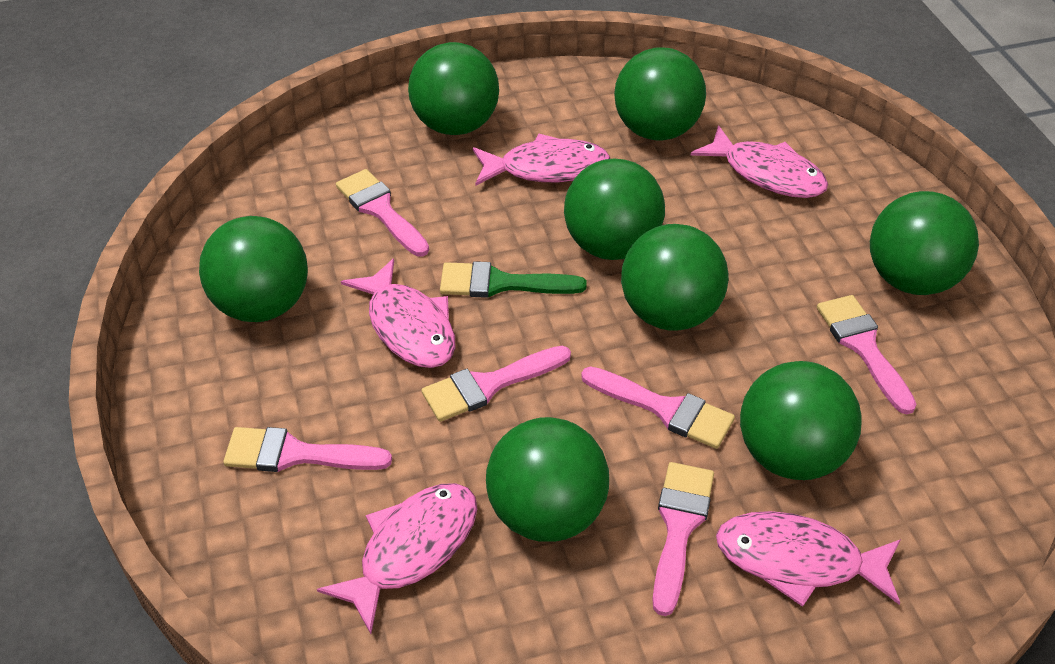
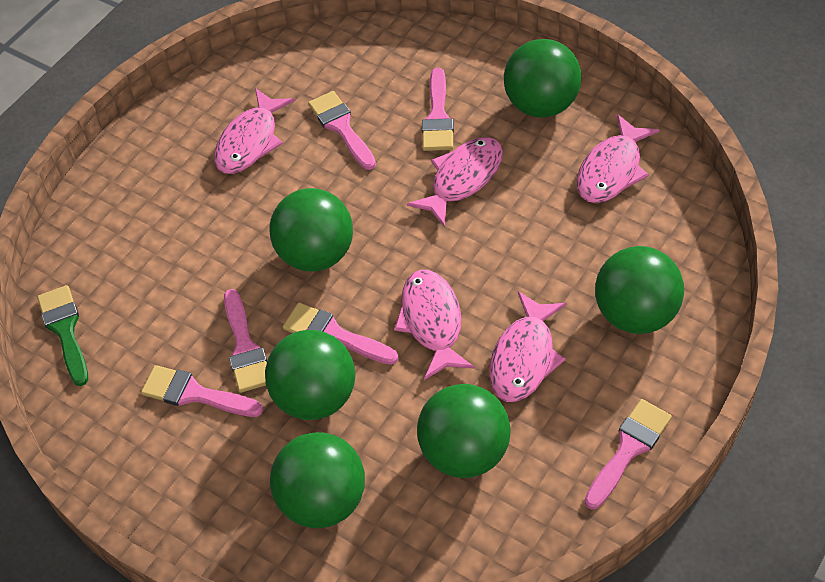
green ball: 8 -> 6

